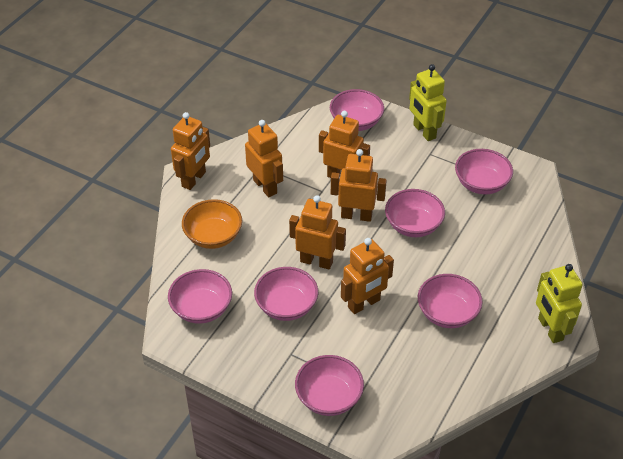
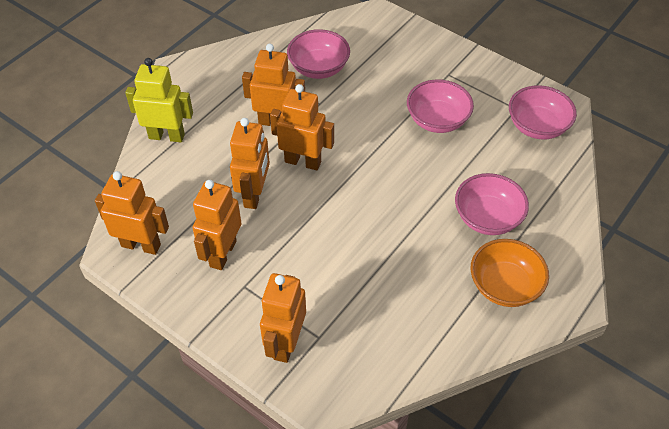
pink bowl: 7 -> 4
yellow robot: 2 -> 1

